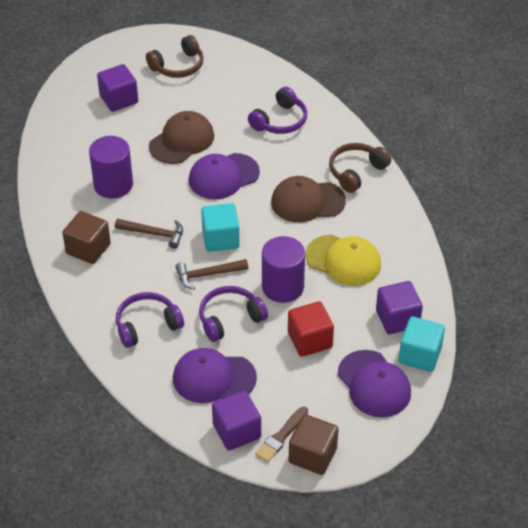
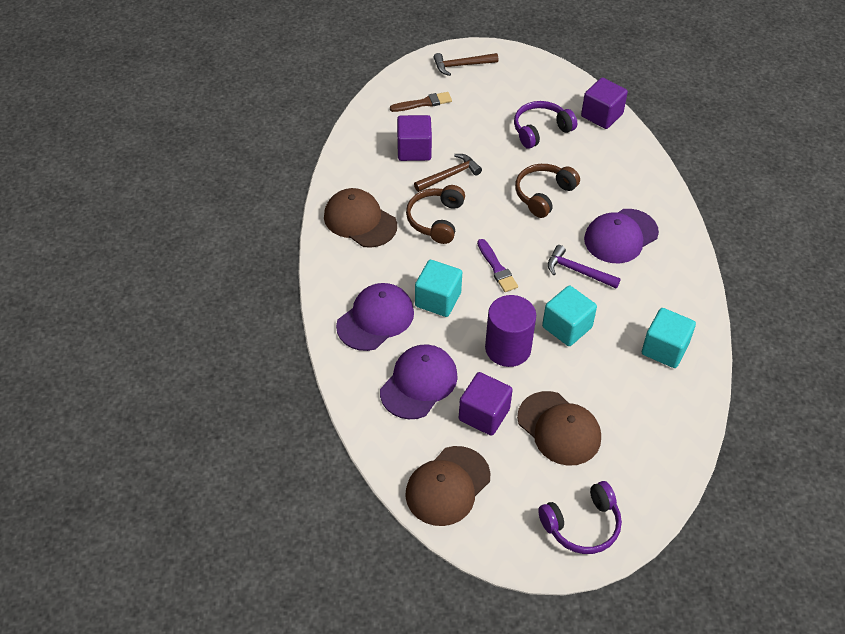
brown cap: 2 -> 3
brown cube: 2 -> 0
purple brush: 0 -> 1
purple cylinder: 2 -> 1
purple hammer: 0 -> 1
purple headphones: 3 -> 2
red cube: 1 -> 0
turquoise cube: 2 -> 3
yellow cap: 1 -> 0

